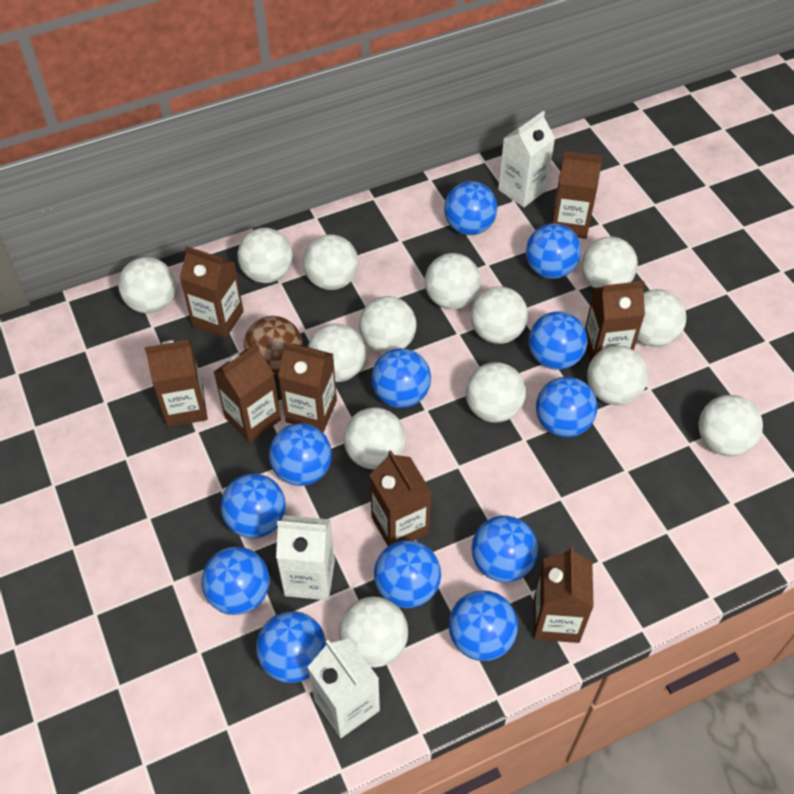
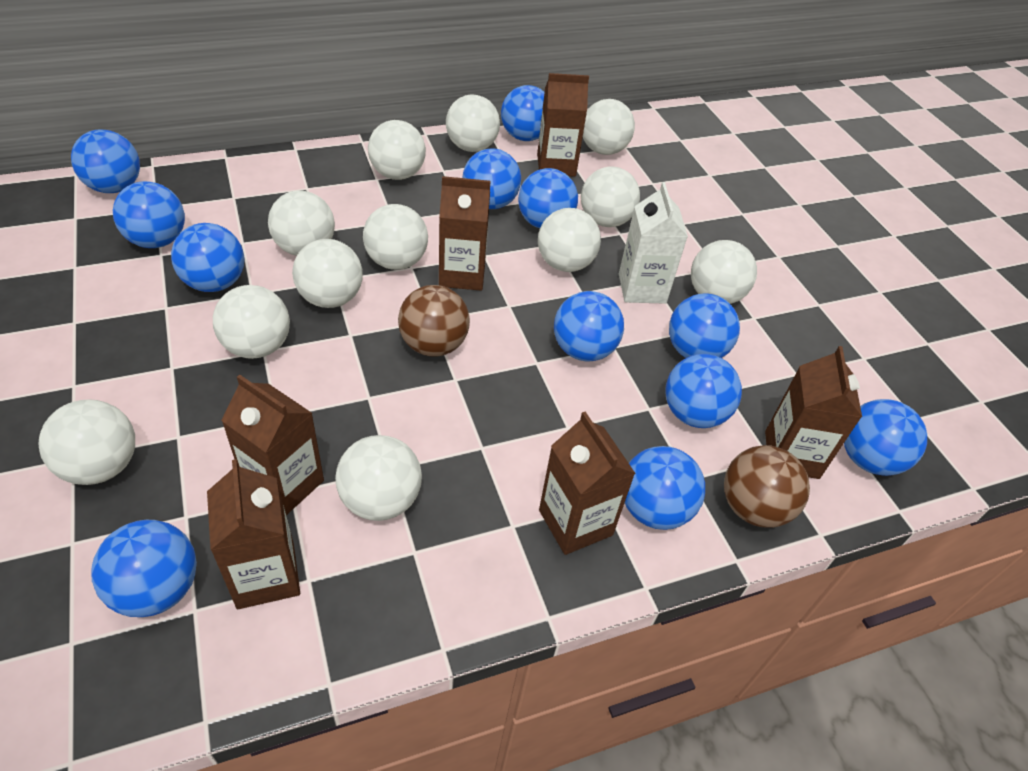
brown ball: 1 -> 2
brown carton: 8 -> 6
white ball: 14 -> 12
white carton: 3 -> 1

